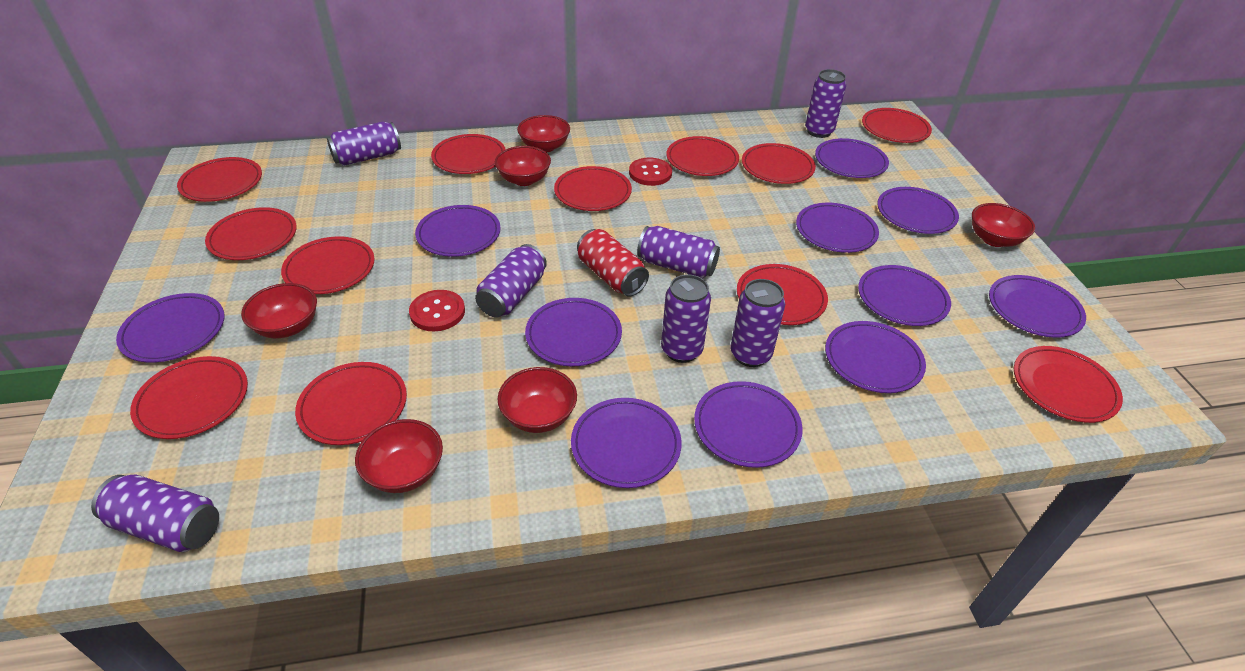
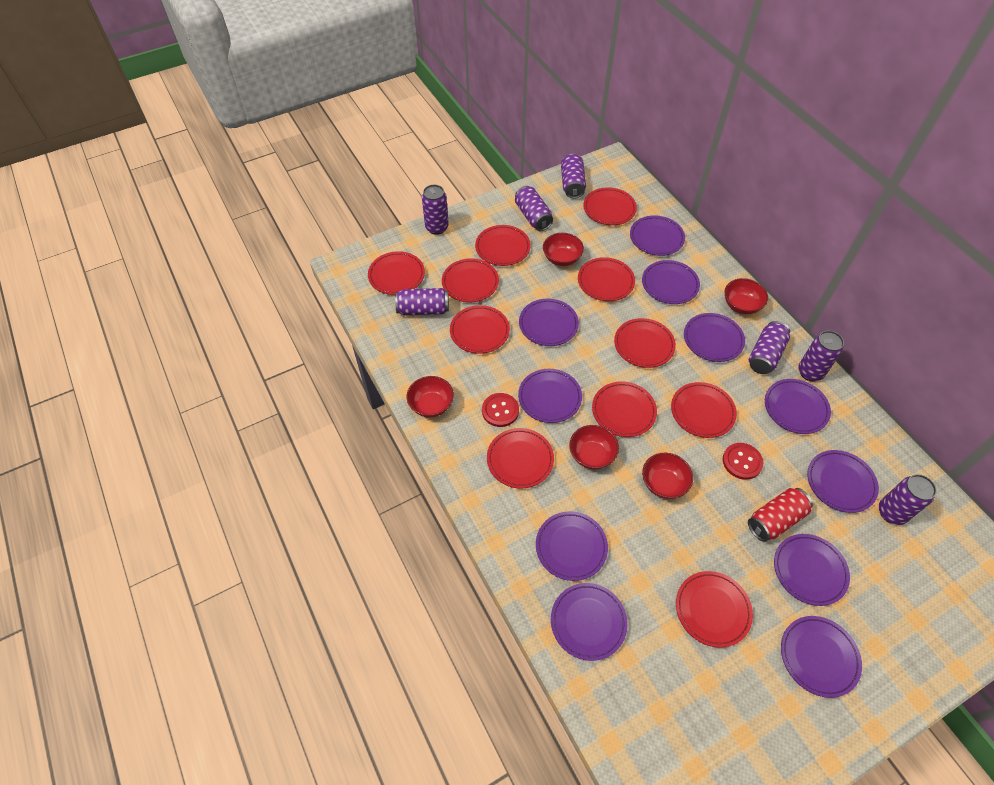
red bowl: 6 -> 5
red plate: 12 -> 11

